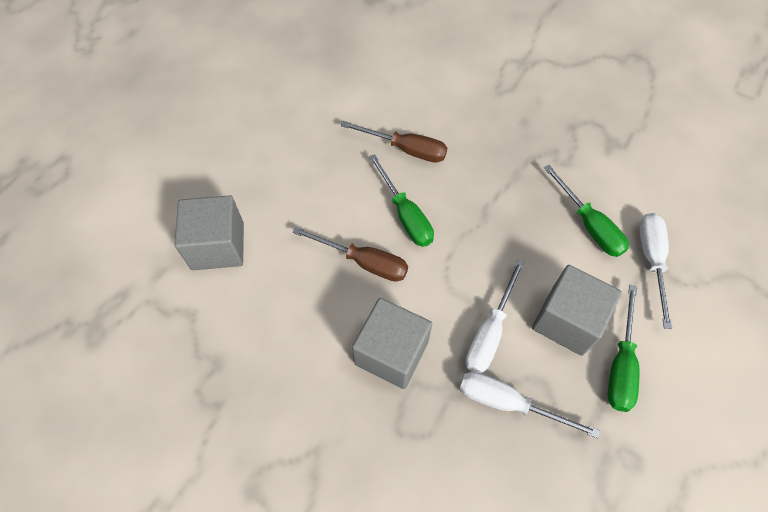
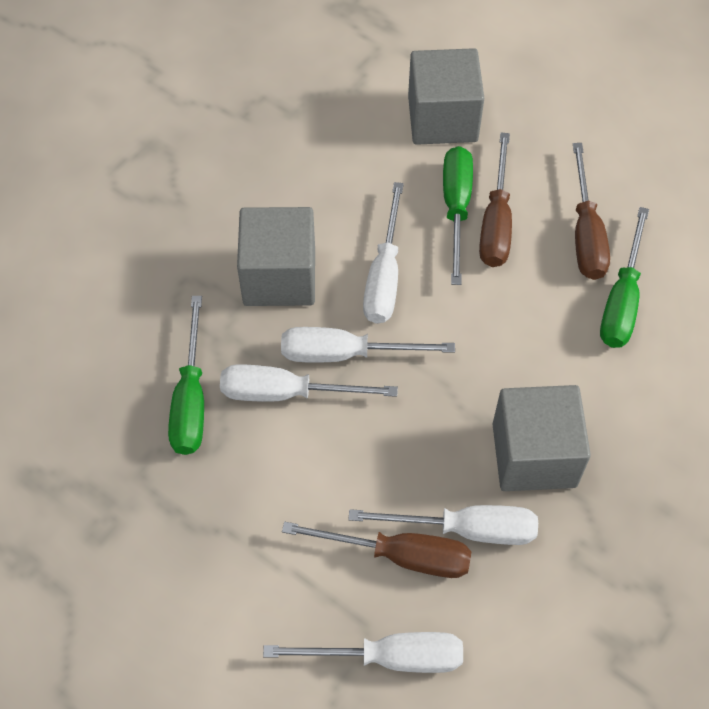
brown screwdriver: 2 -> 3
white screwdriver: 3 -> 5

